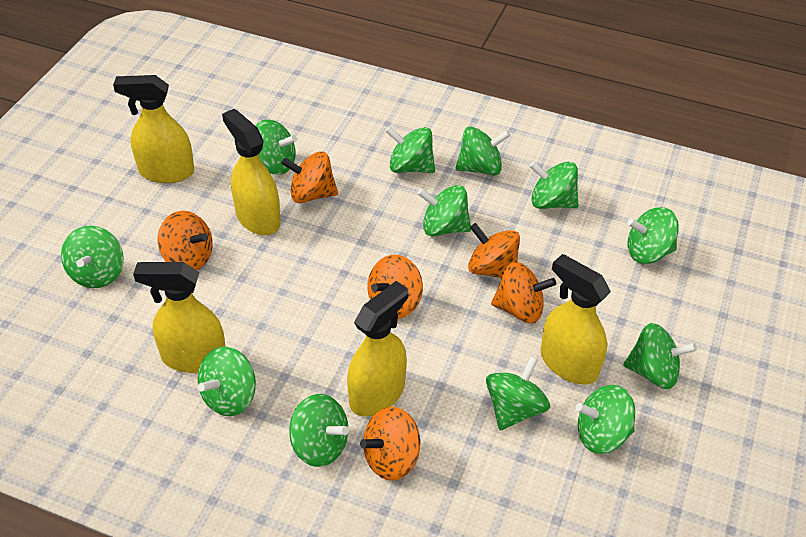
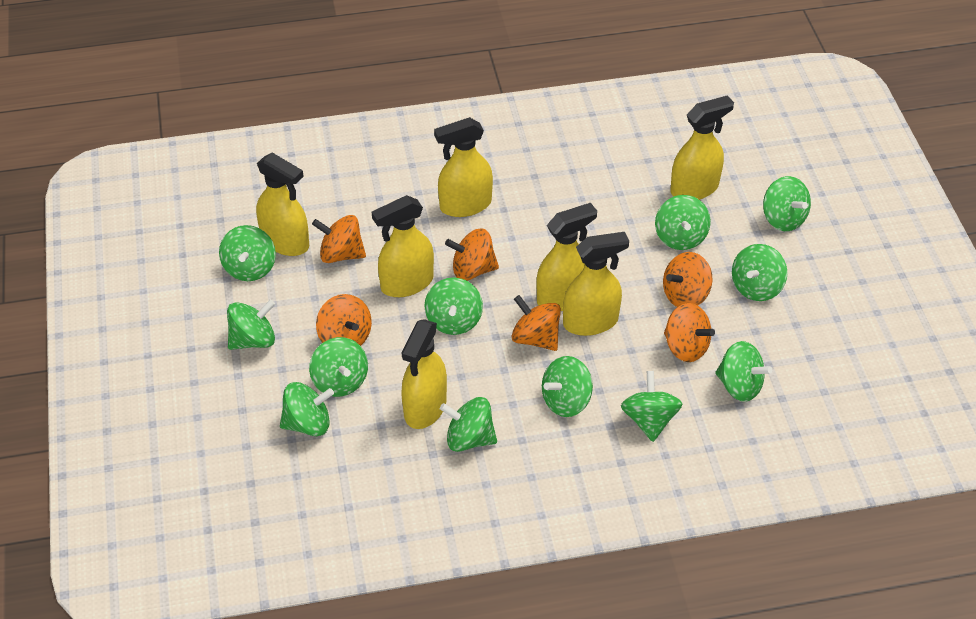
yellow spray bottle: 5 -> 7

